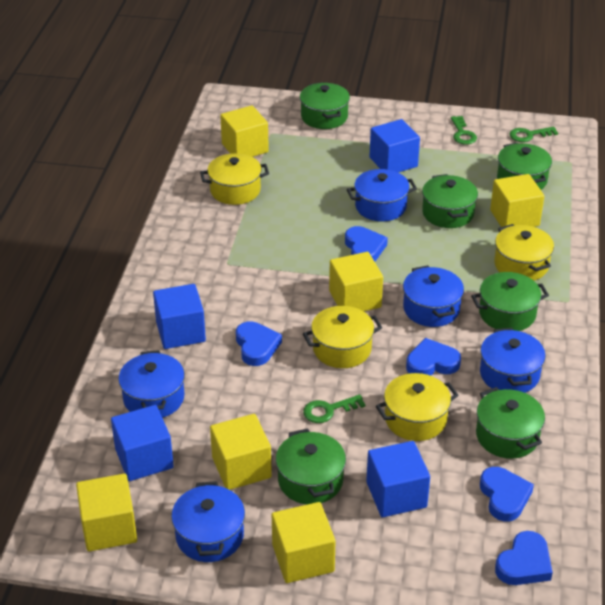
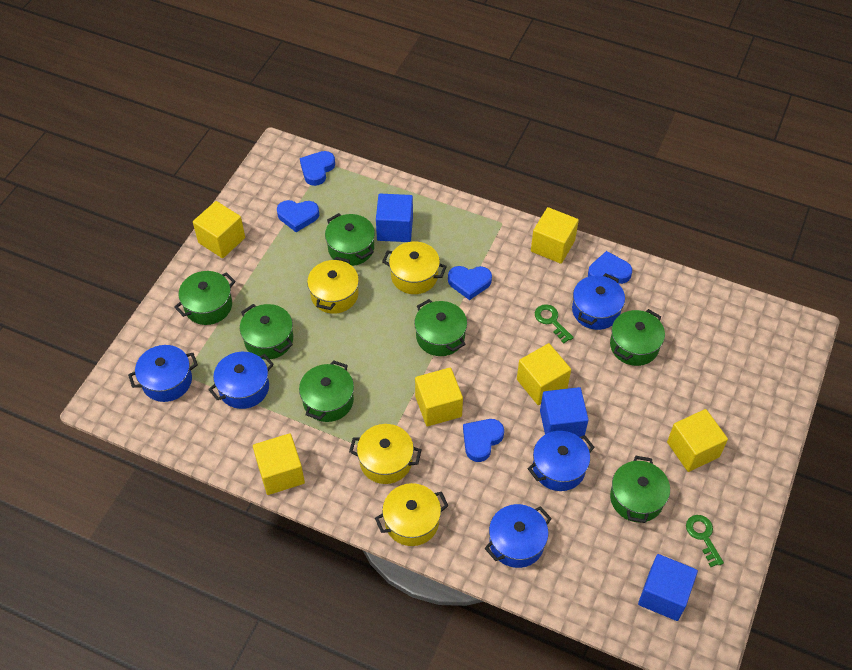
blue cube: 4 -> 3
green key: 3 -> 2
green pot: 6 -> 7

